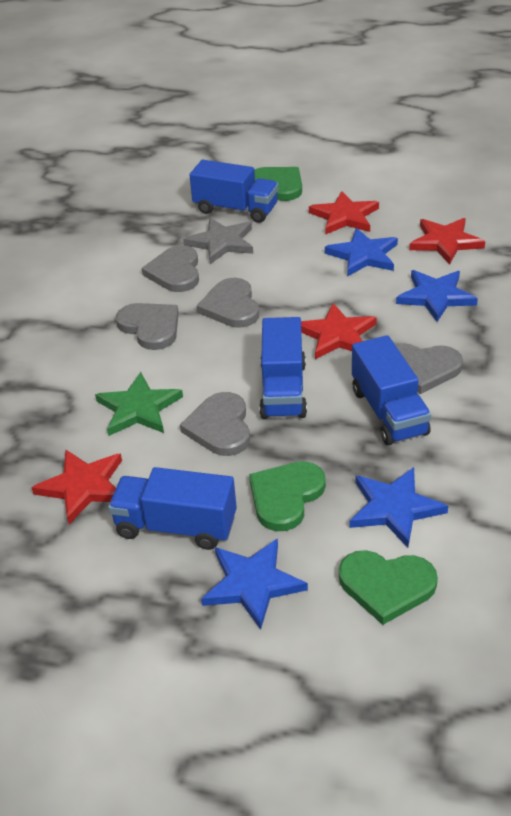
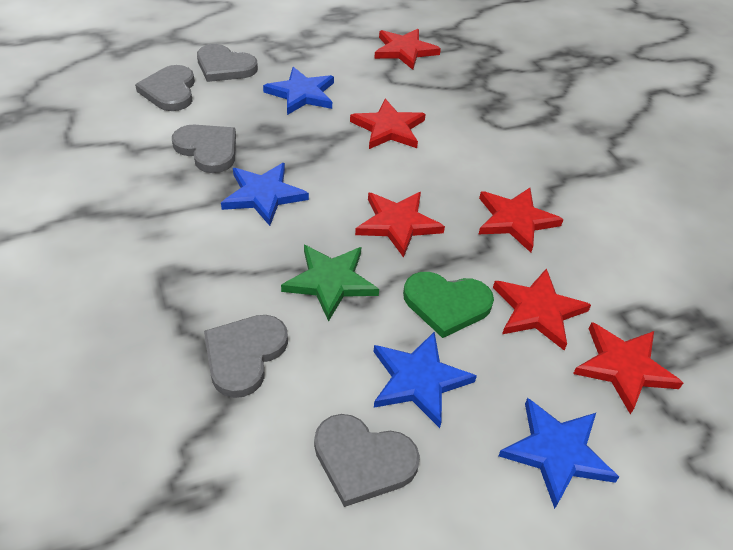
blue truck: 4 -> 0
green heart: 3 -> 1
grey star: 1 -> 0
red star: 4 -> 6

